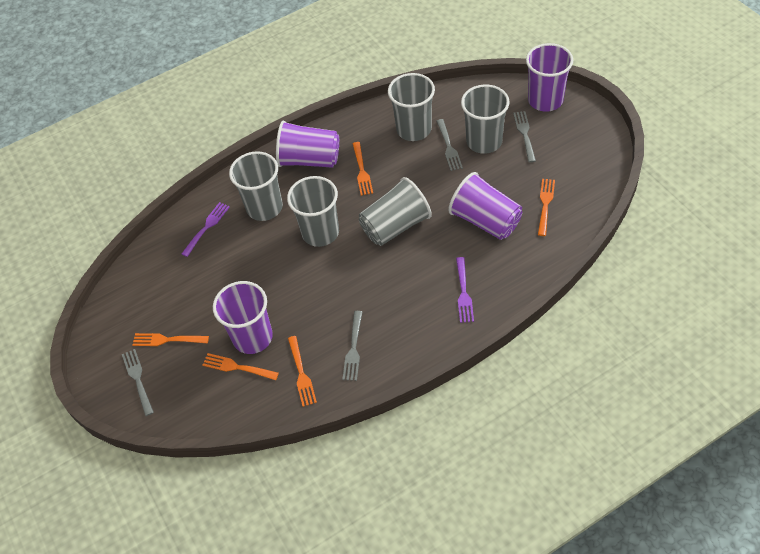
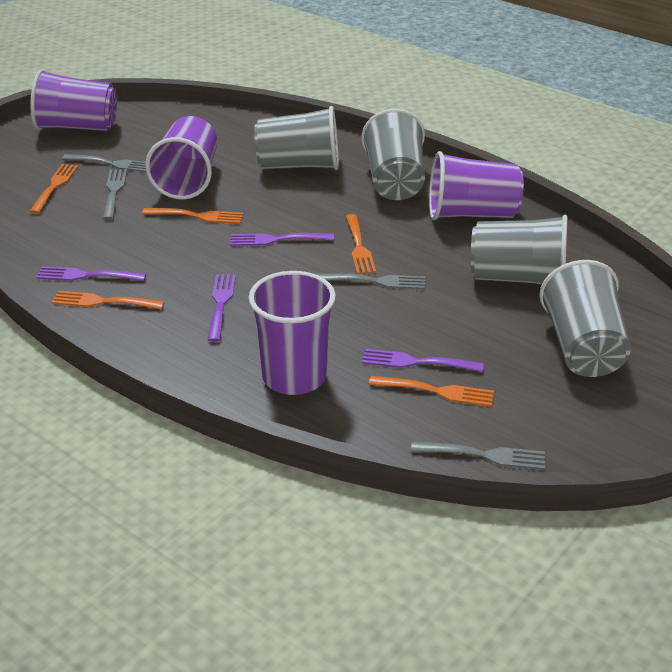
grey cup: 5 -> 4
purple fork: 2 -> 4

